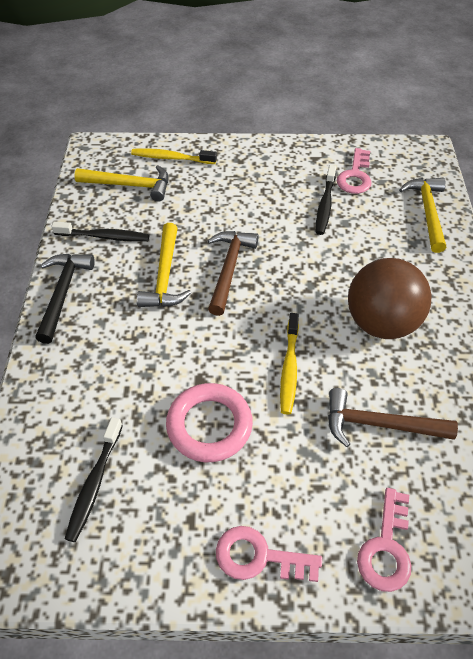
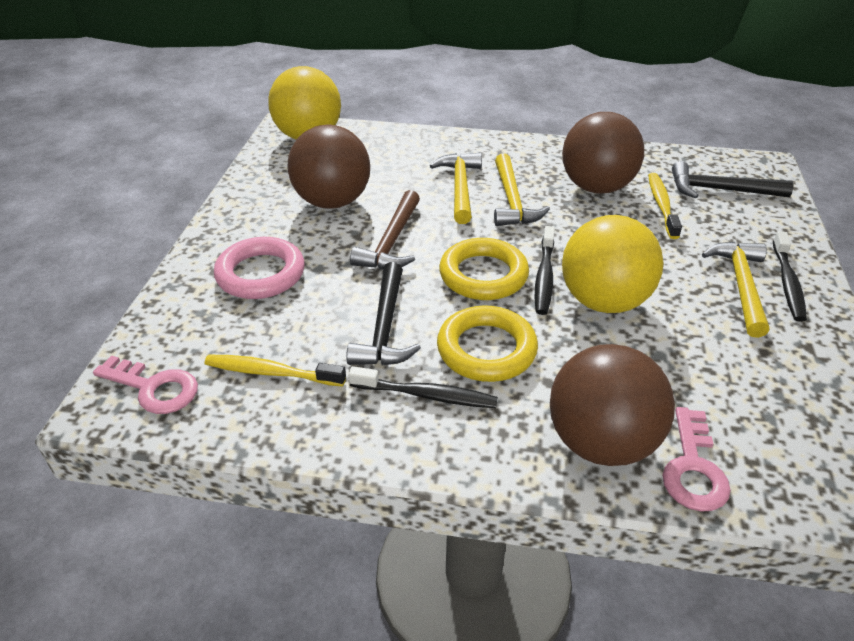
black hammer: 1 -> 2
brown ball: 1 -> 3
brown hammer: 2 -> 1
pink key: 3 -> 2
yellow ball: 0 -> 2
yellow ring: 0 -> 2

